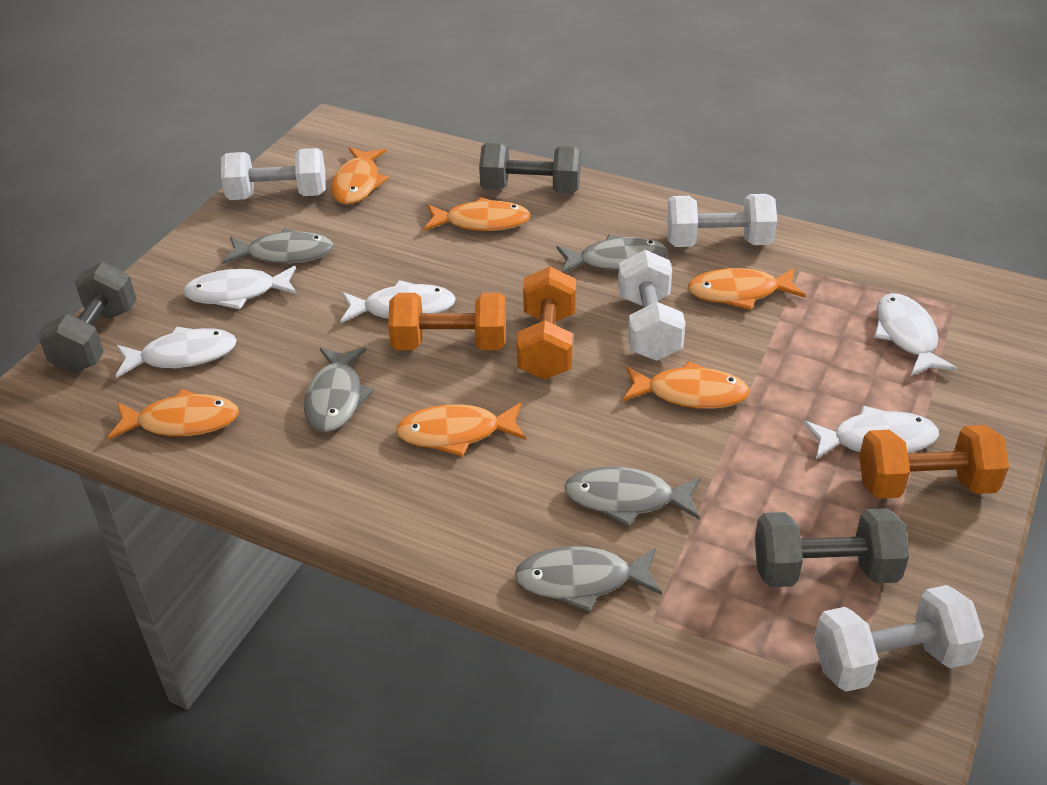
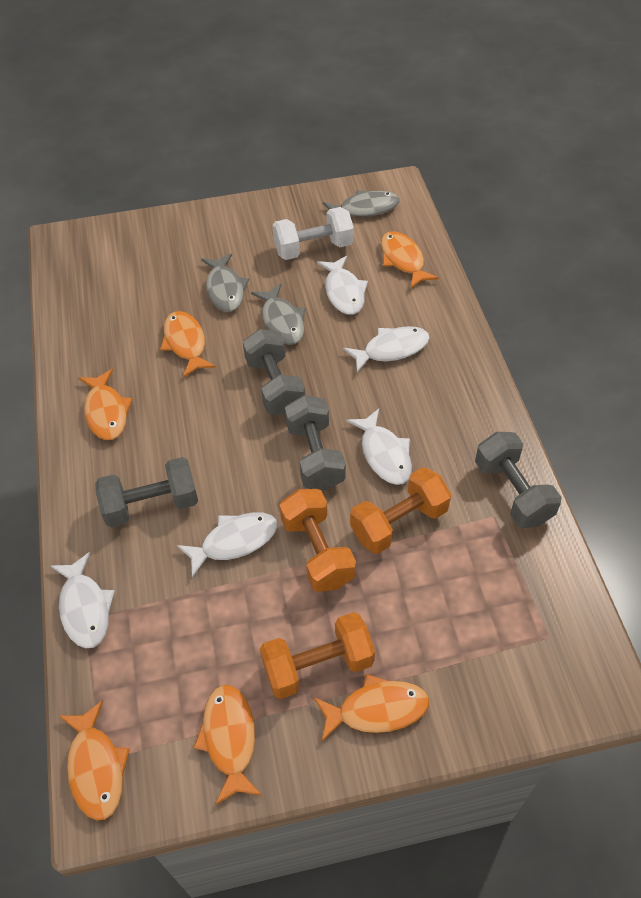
grey dumbbell: 3 -> 4
grey fish: 5 -> 3
white dumbbell: 4 -> 1

